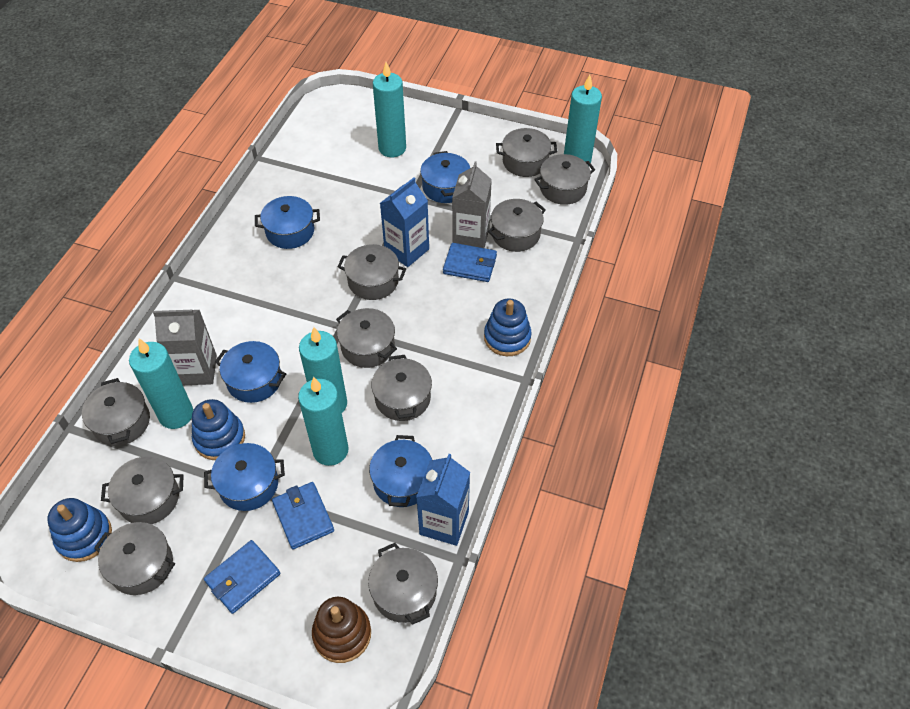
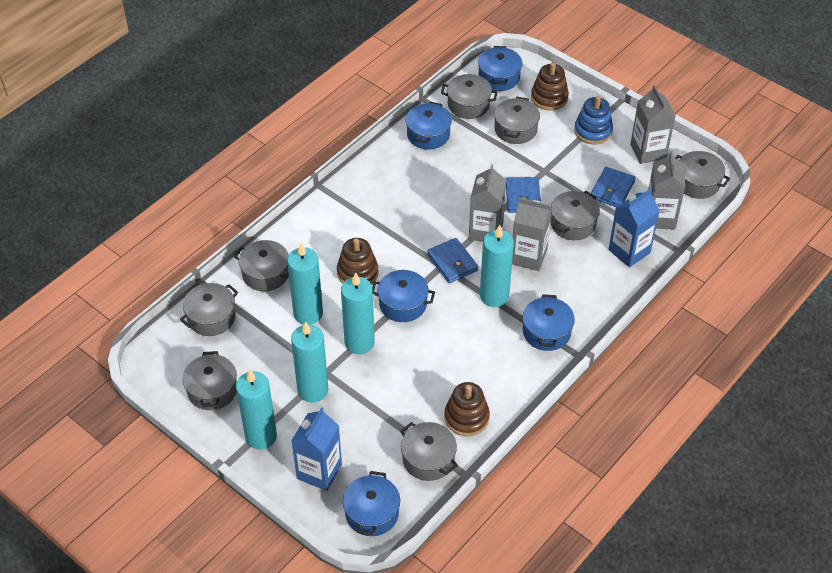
blue stacking toy: 3 -> 1
brown stacking toy: 1 -> 3
grey carton: 2 -> 4
grey pot: 10 -> 8

